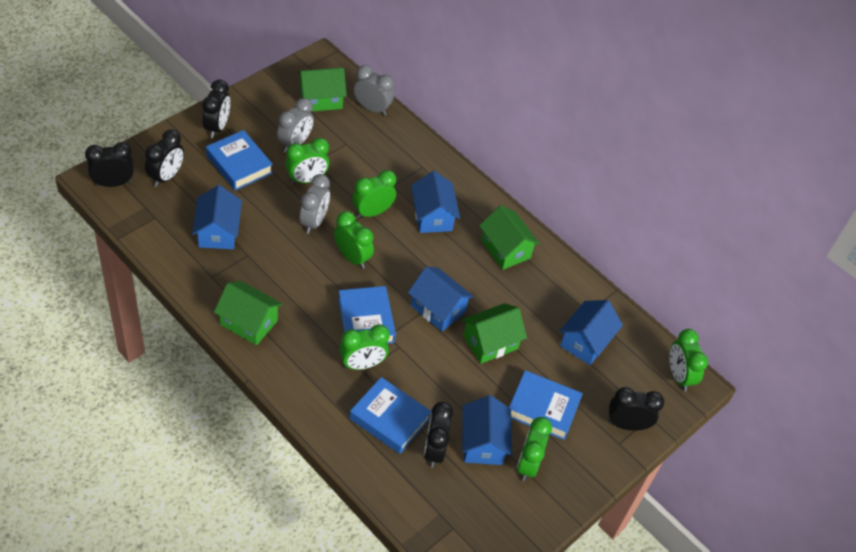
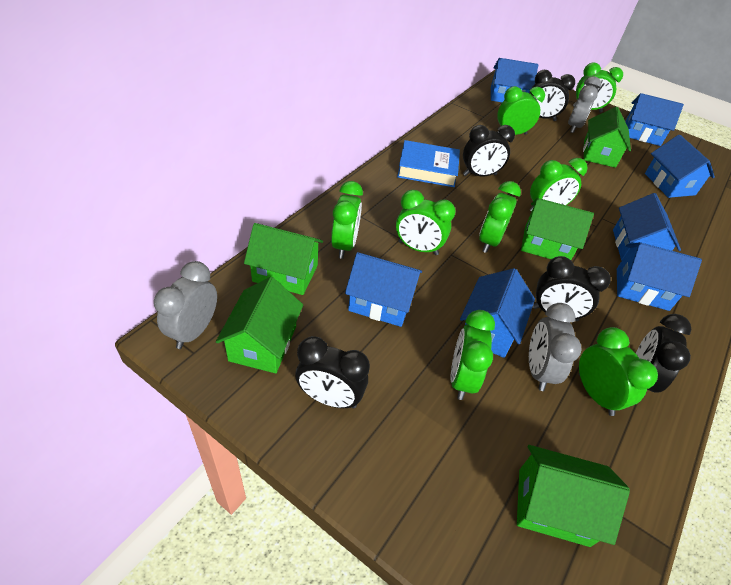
blue book: 4 -> 1
blue house: 5 -> 7
green clock: 6 -> 8
green house: 4 -> 5

